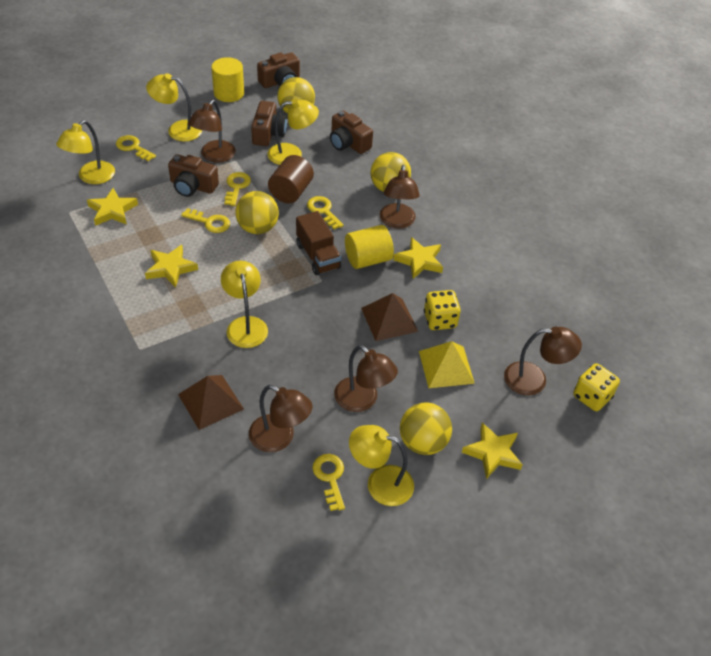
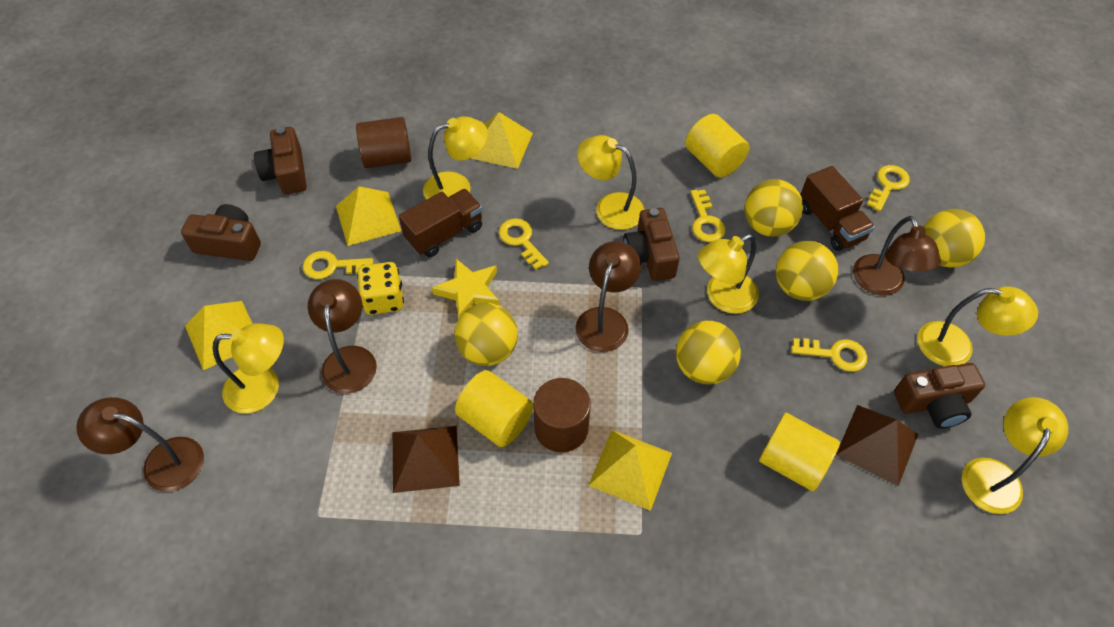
brown cylinder: 1 -> 2
brown lamp: 5 -> 4
brown truck: 1 -> 2
yellow ball: 4 -> 5
yellow cylinder: 2 -> 3
yellow dice: 2 -> 1
yellow lamp: 5 -> 6
yellow pyramid: 1 -> 4
yellow star: 4 -> 1

